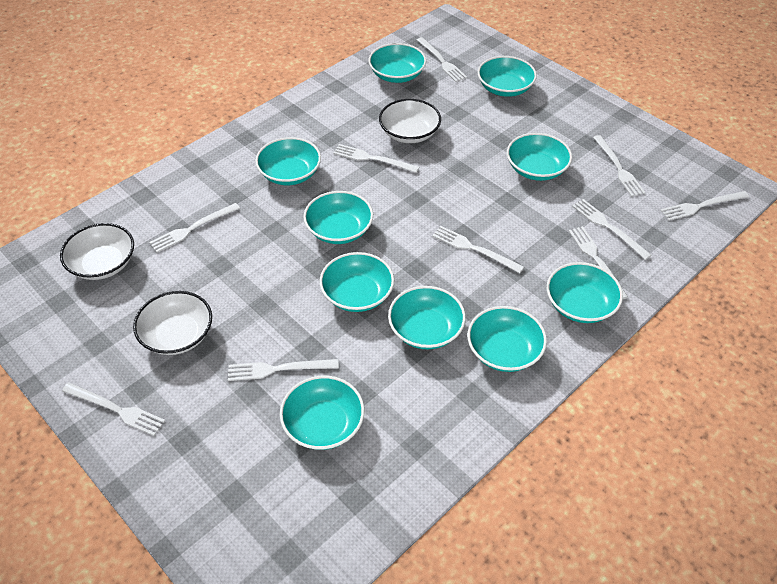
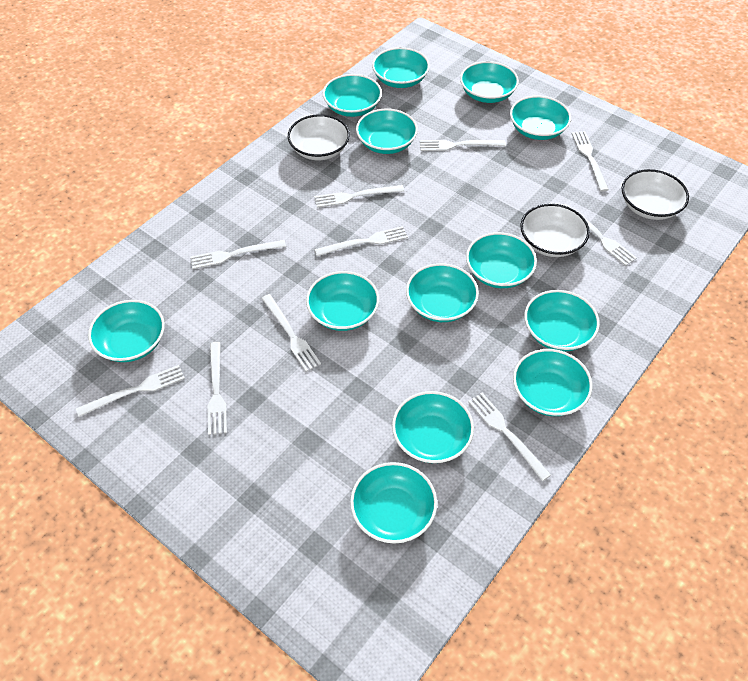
turquoise bowl: 10 -> 13

